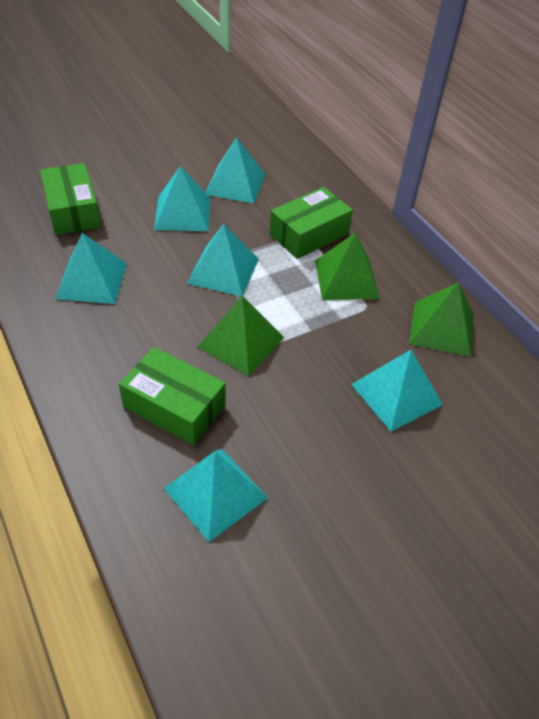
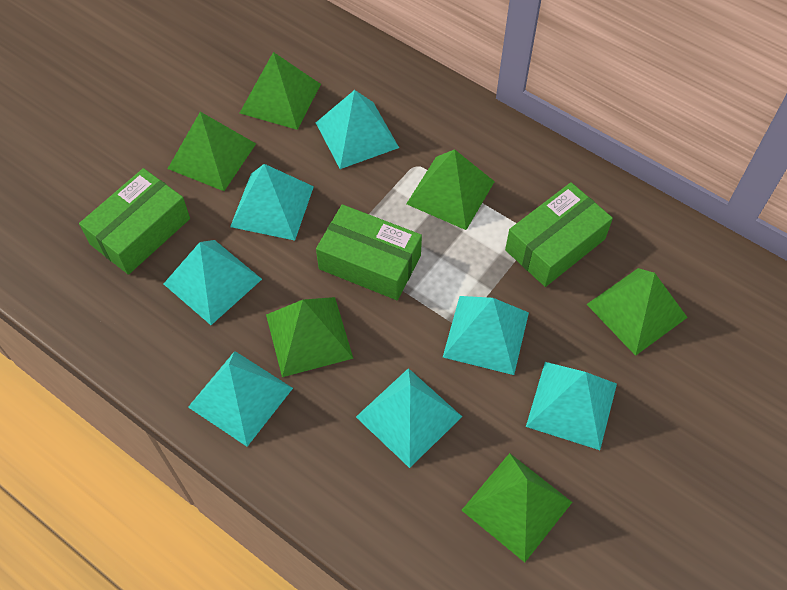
green pyramid: 3 -> 6
turquoise pyramid: 6 -> 7

